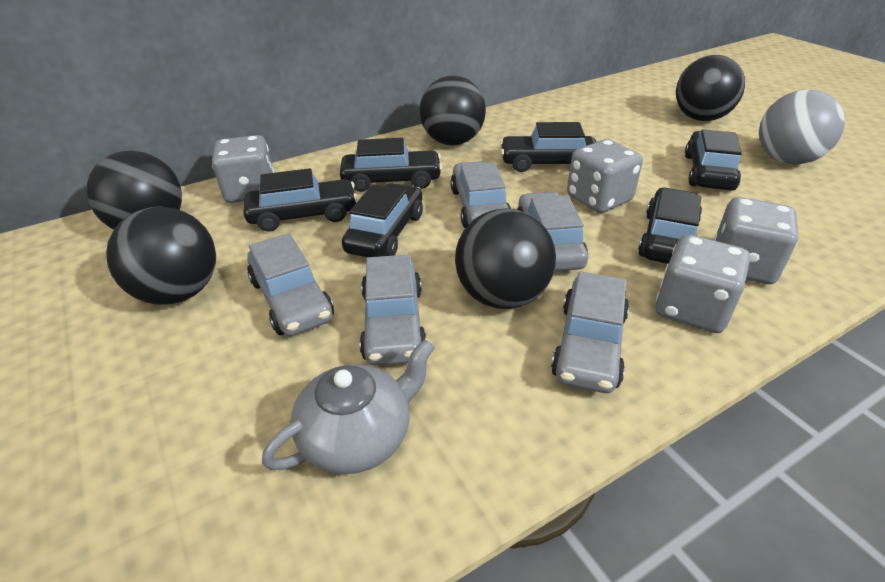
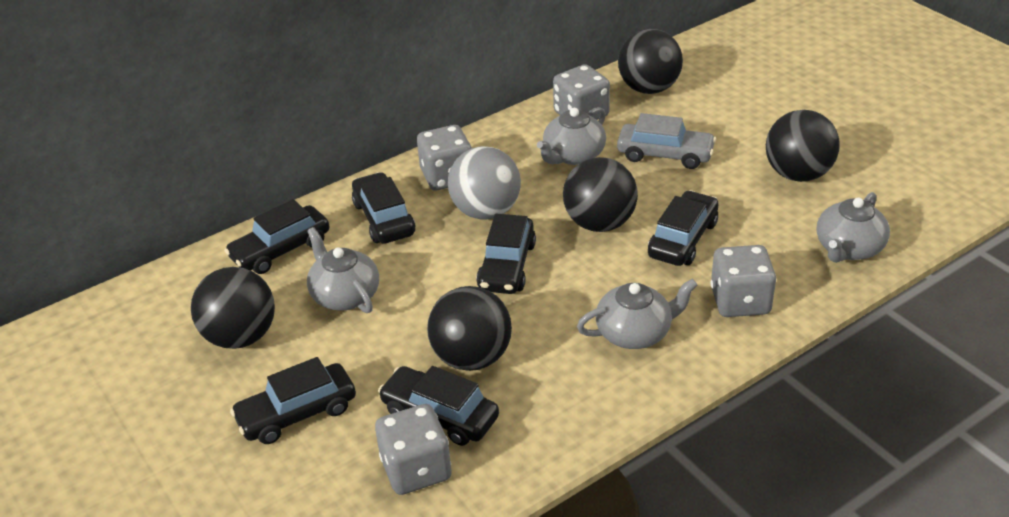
grey car: 5 -> 1
grey teapot: 1 -> 4

